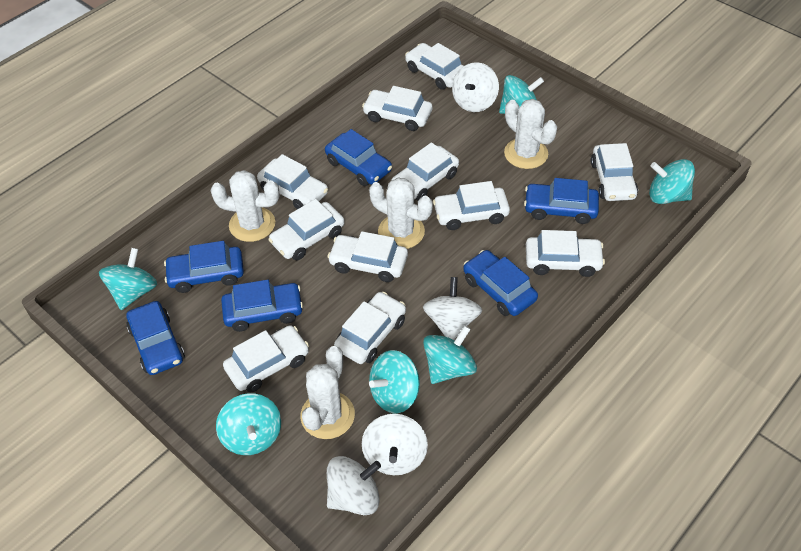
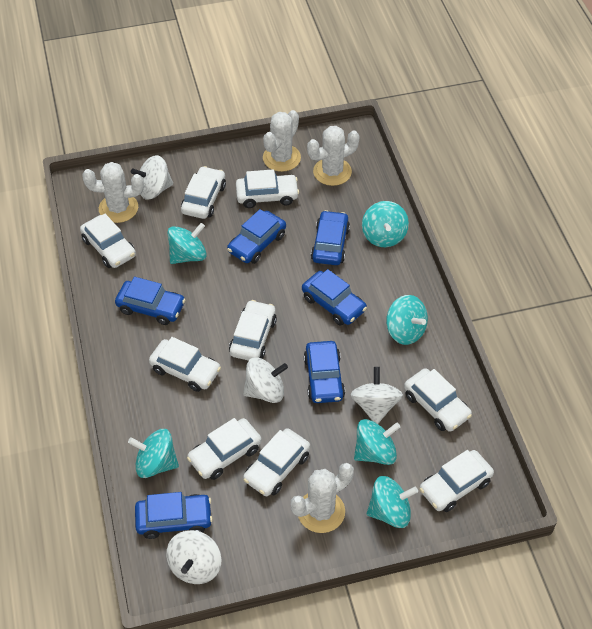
white car: 11 -> 9

